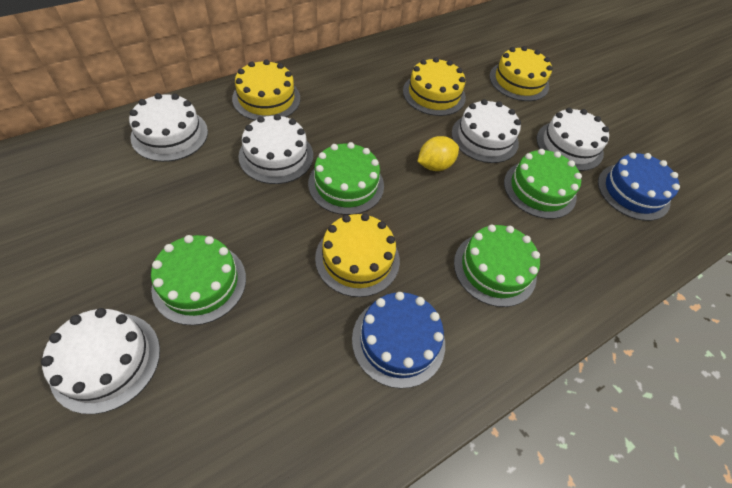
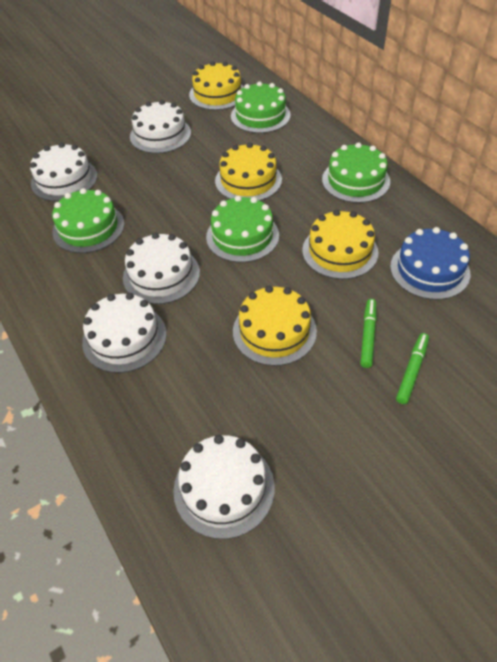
blue cake: 2 -> 1
green marker: 0 -> 2
yellow lemon: 1 -> 0

